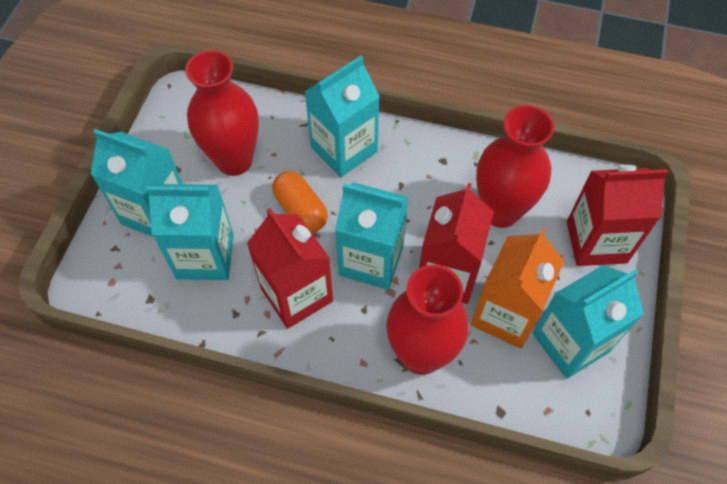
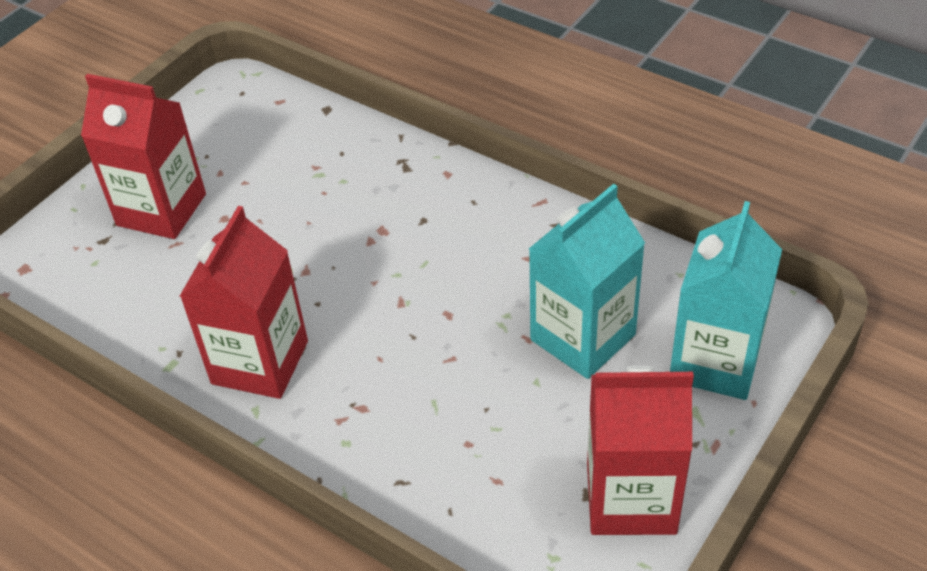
orange capsule: 1 -> 0
orange carton: 1 -> 0
red vase: 3 -> 0
turquoise carton: 5 -> 2

